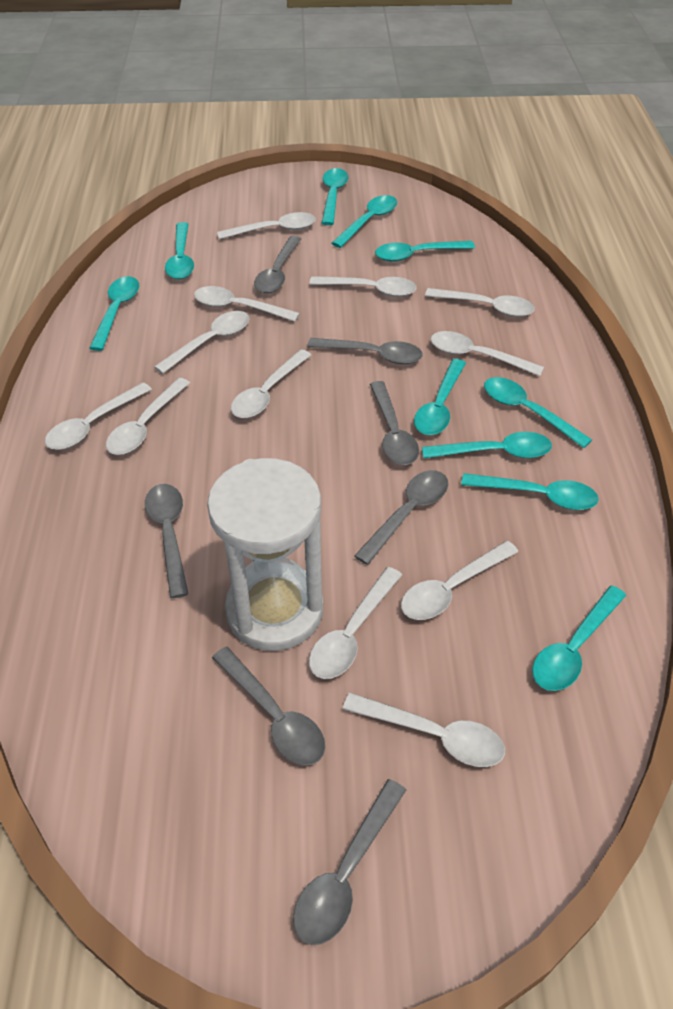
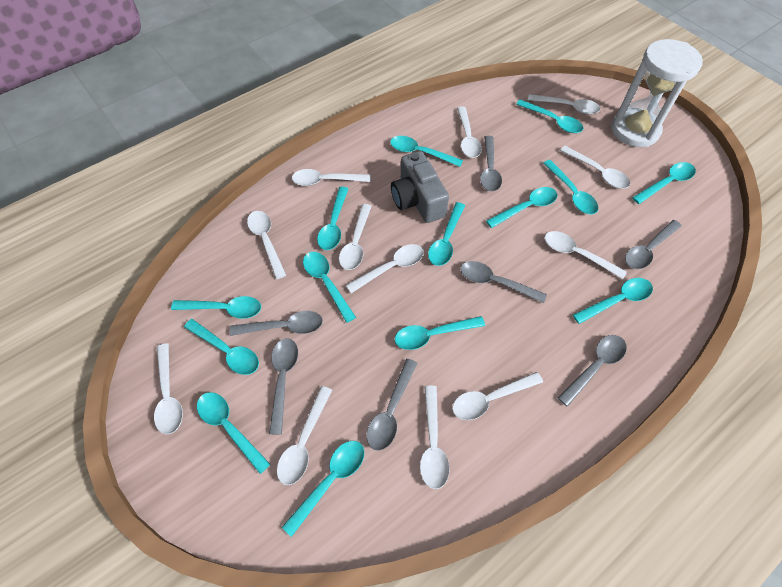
grey camera: 0 -> 1
turquoise spoon: 10 -> 14

